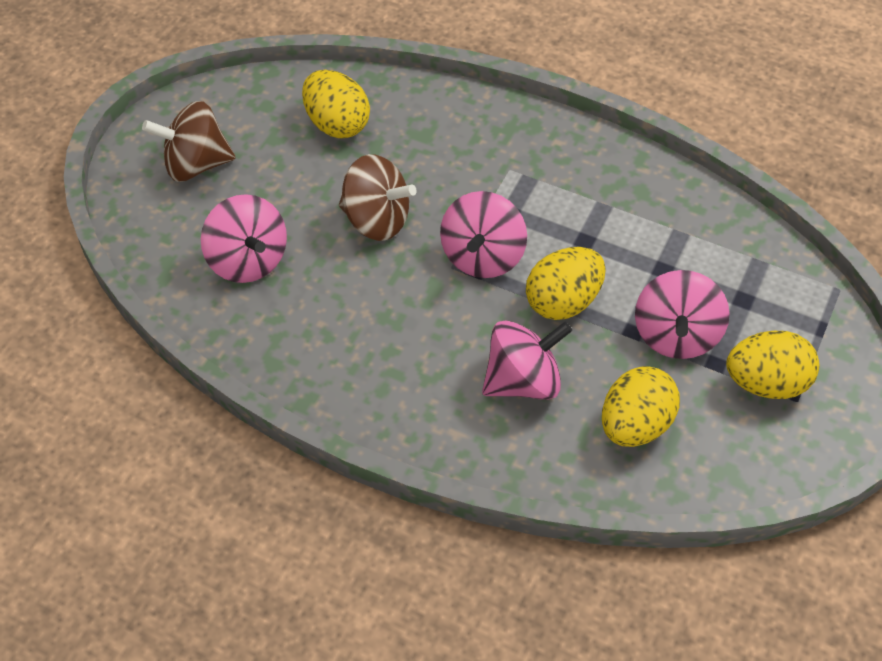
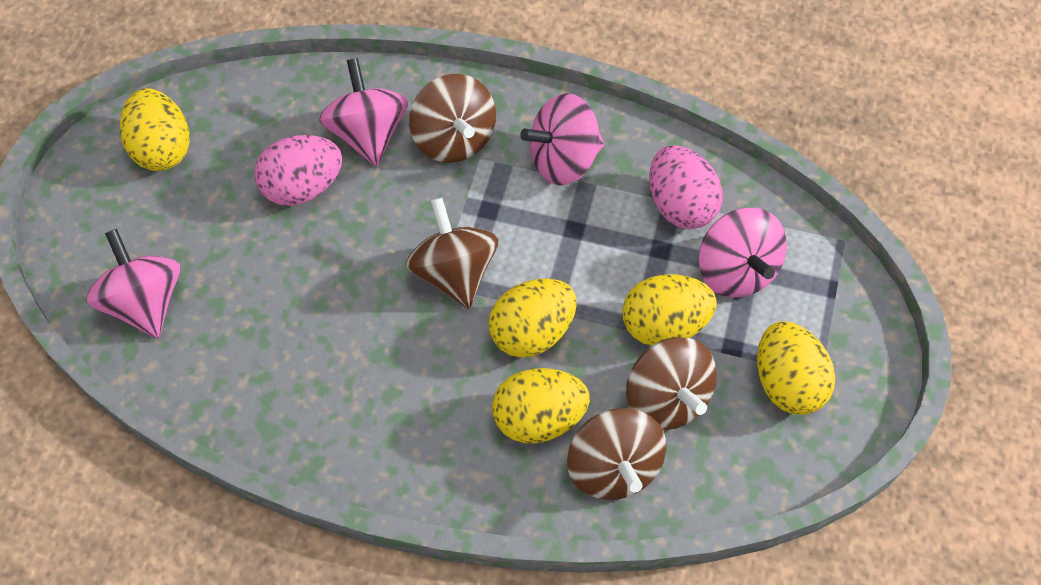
brown spinning top: 2 -> 4
pink egg: 0 -> 2
yellow egg: 4 -> 5

